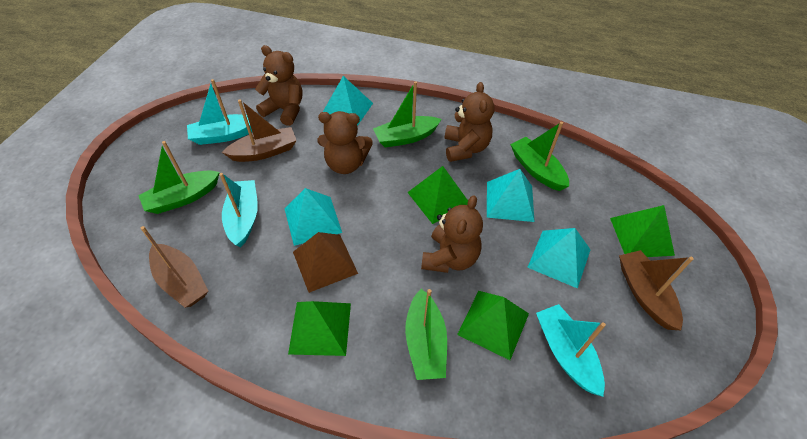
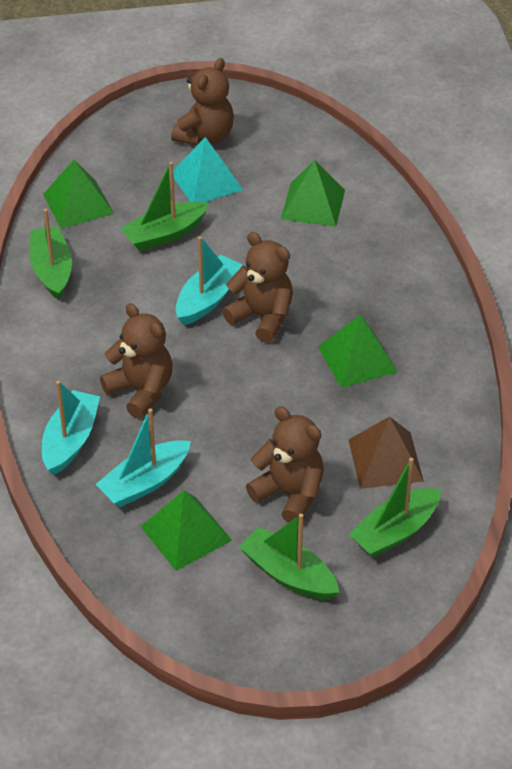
brown boat: 3 -> 0
turquoise pyramid: 4 -> 1

